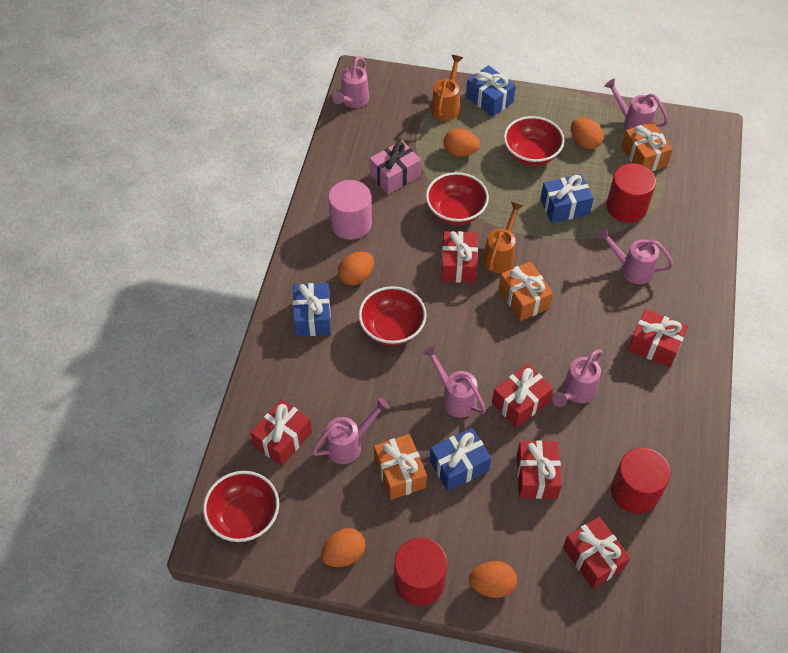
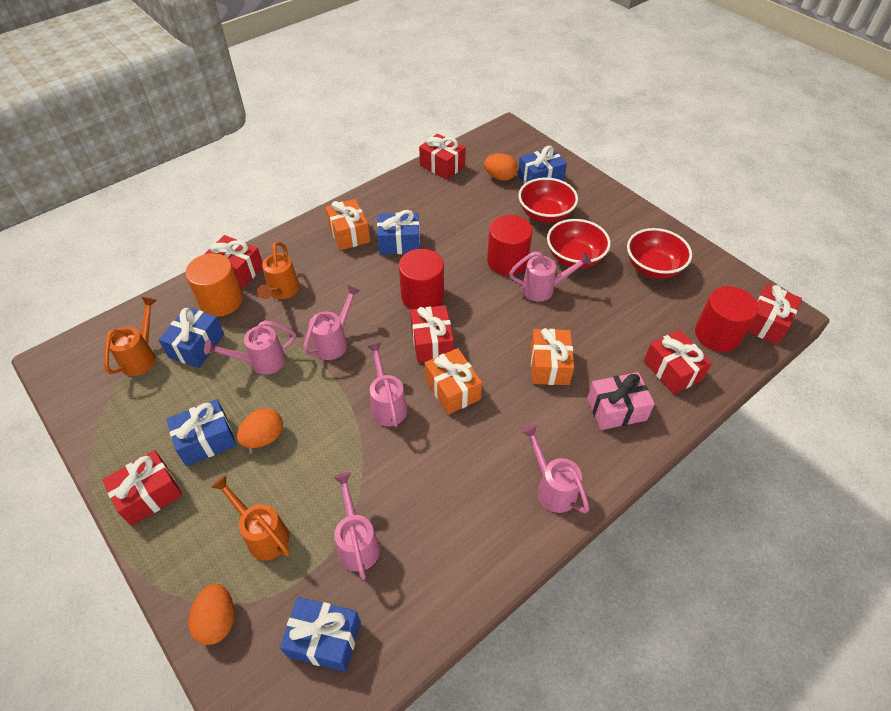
blue gift: 4 -> 5
orange cylinder: 0 -> 1
orange egg: 5 -> 3
orange watering can: 2 -> 3
pink cylinder: 1 -> 0
red bowl: 4 -> 3

